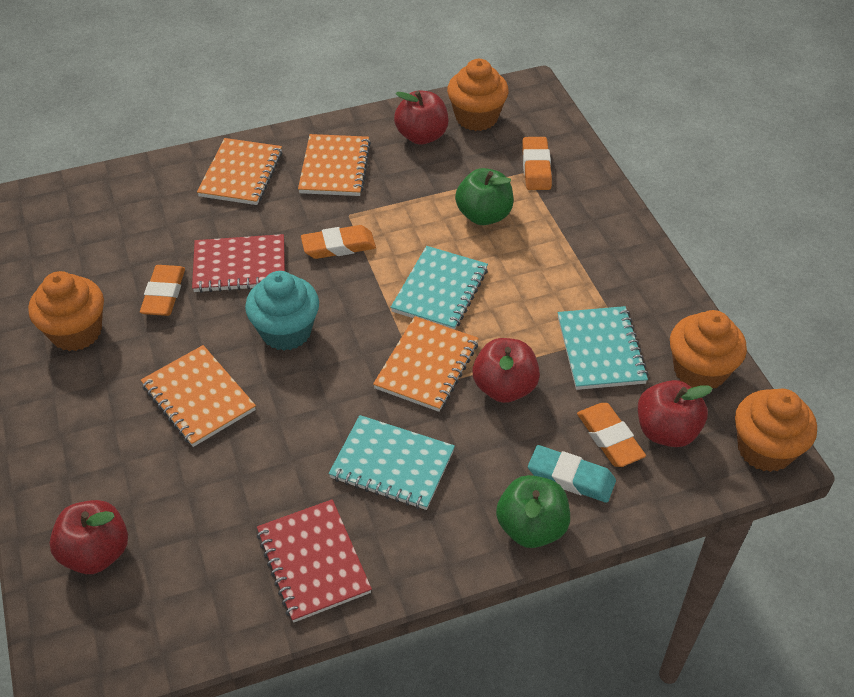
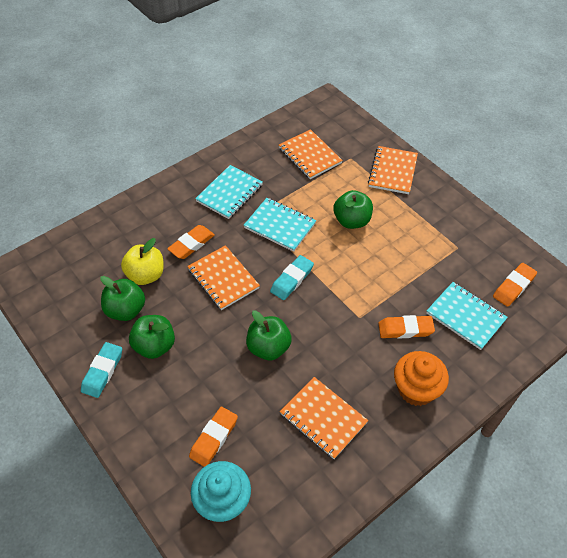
green apple: 2 -> 4
orange cupcake: 4 -> 1
red apple: 4 -> 0
red notebook: 2 -> 0
turquoise eraser: 1 -> 2
yellow apple: 0 -> 1

